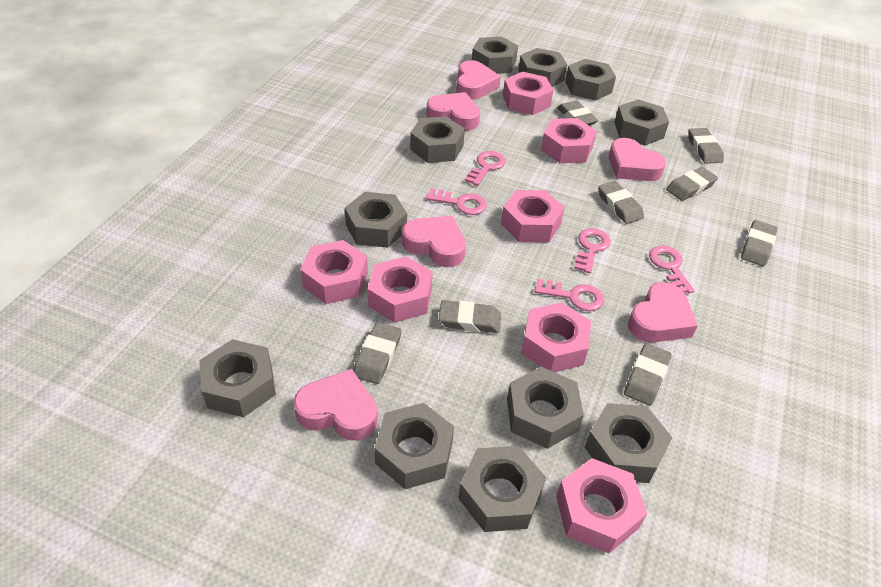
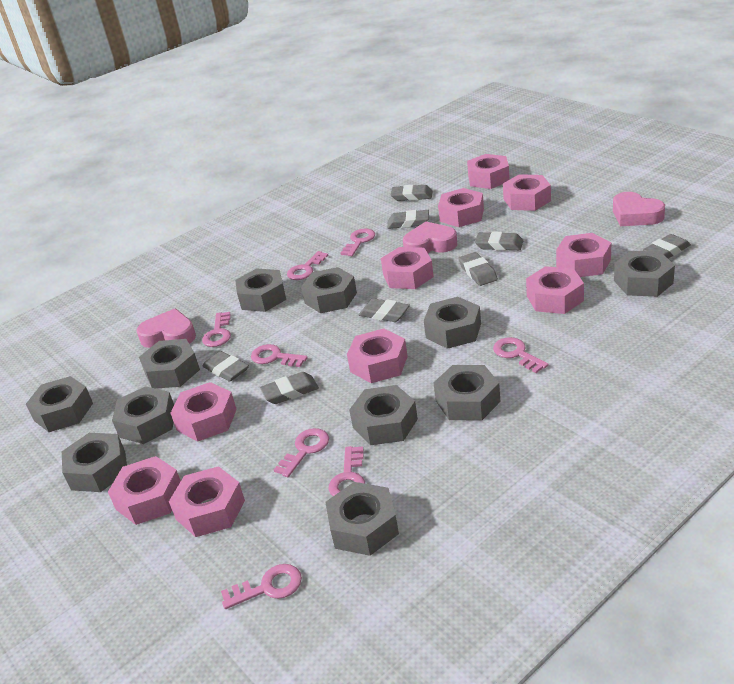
pink heart: 6 -> 3
pink key: 5 -> 8
pink nut: 7 -> 10

